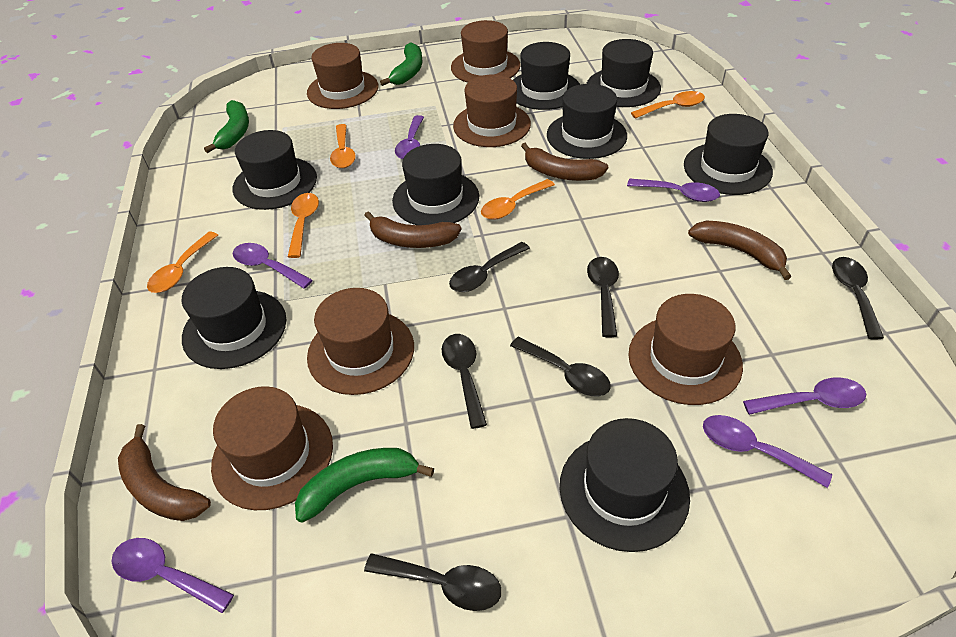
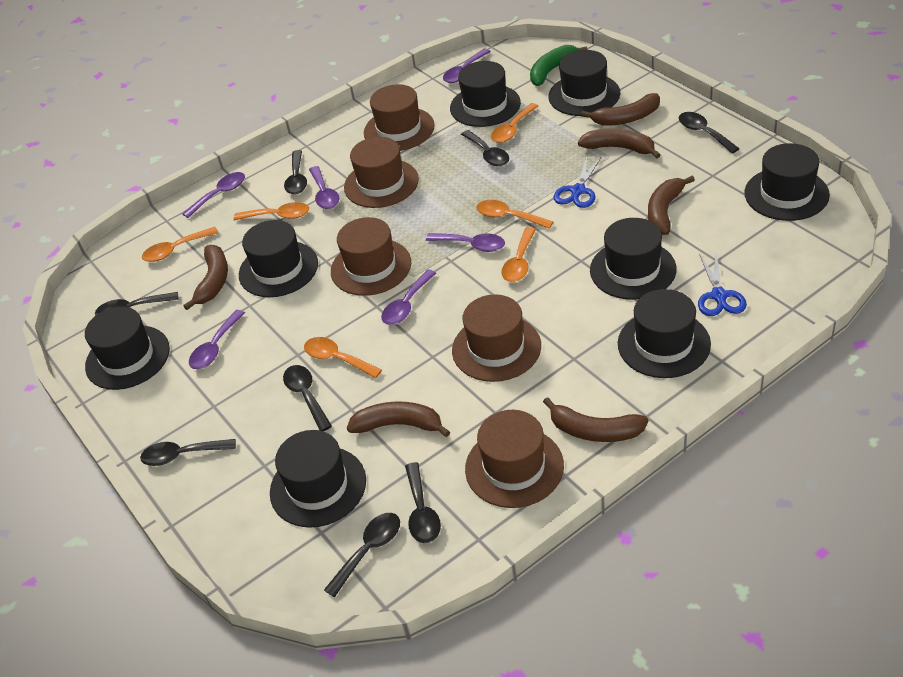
black spoon: 6 -> 8
blue scissors: 0 -> 2
brown banana: 4 -> 6
brown hat: 6 -> 5
green banana: 3 -> 1
orange spoon: 5 -> 6

